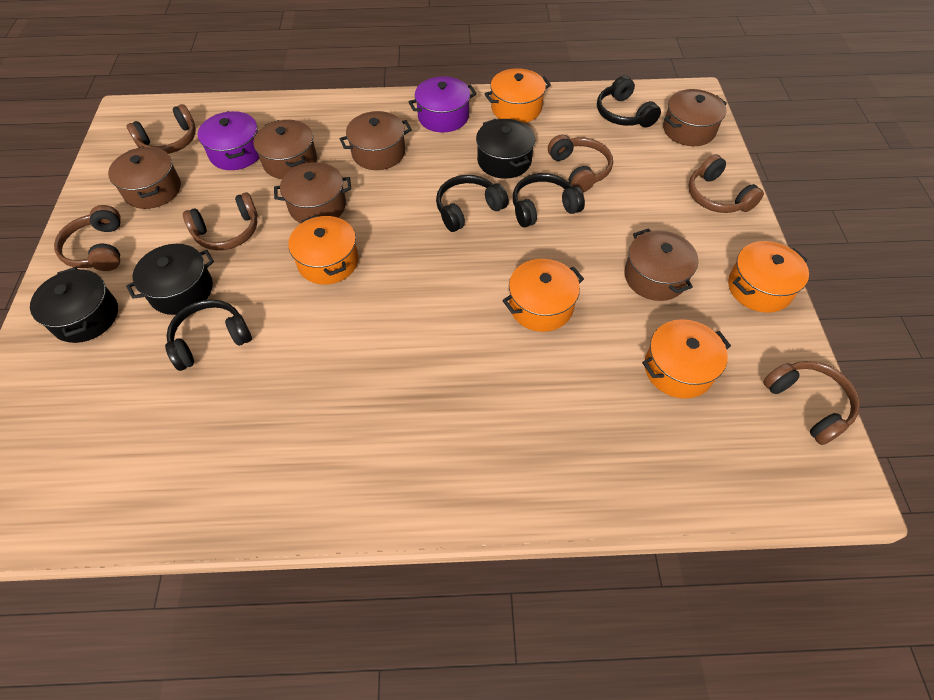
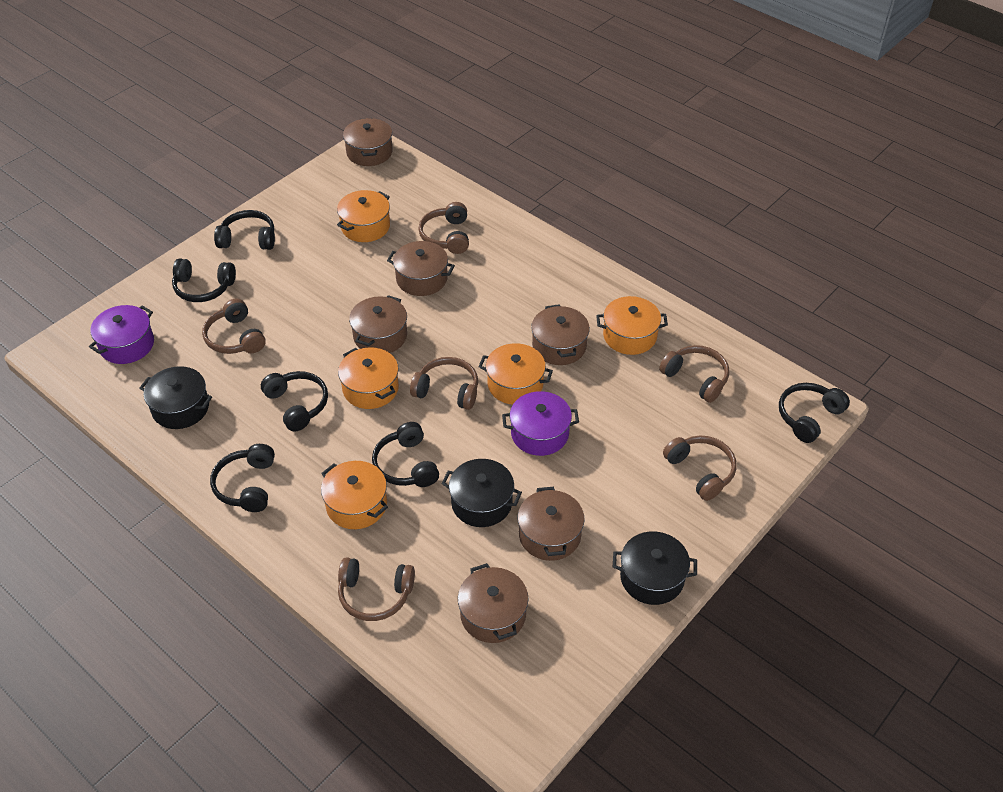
black headphones: 4 -> 6

